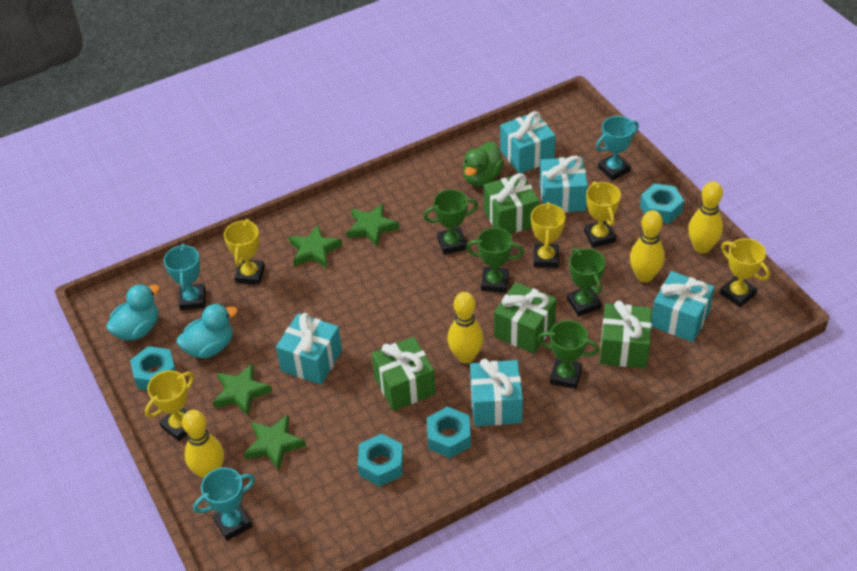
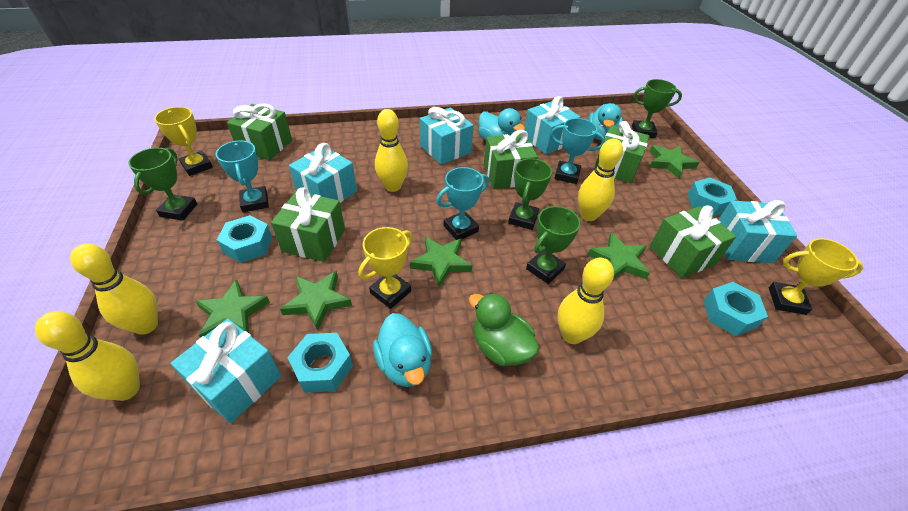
green gift: 4 -> 5
green star: 4 -> 5
turquoise duck: 2 -> 3
yellow bowling pin: 4 -> 5
yellow trophy: 5 -> 3

